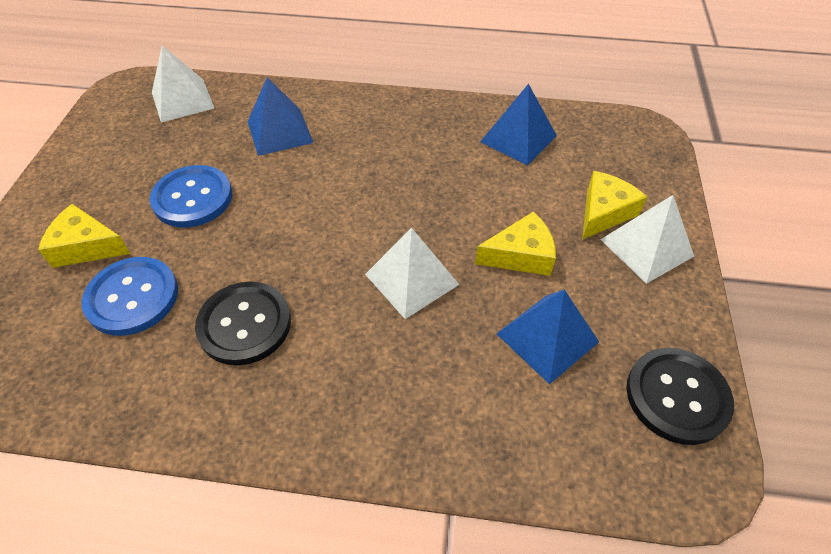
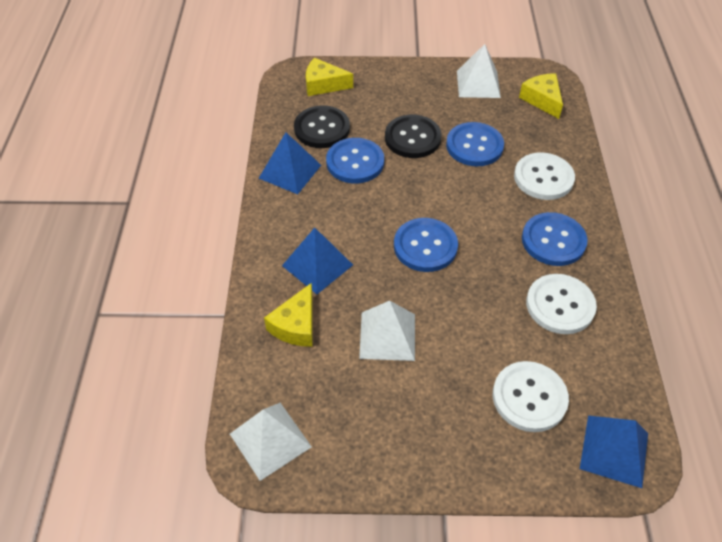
blue button: 2 -> 4
white button: 0 -> 3

